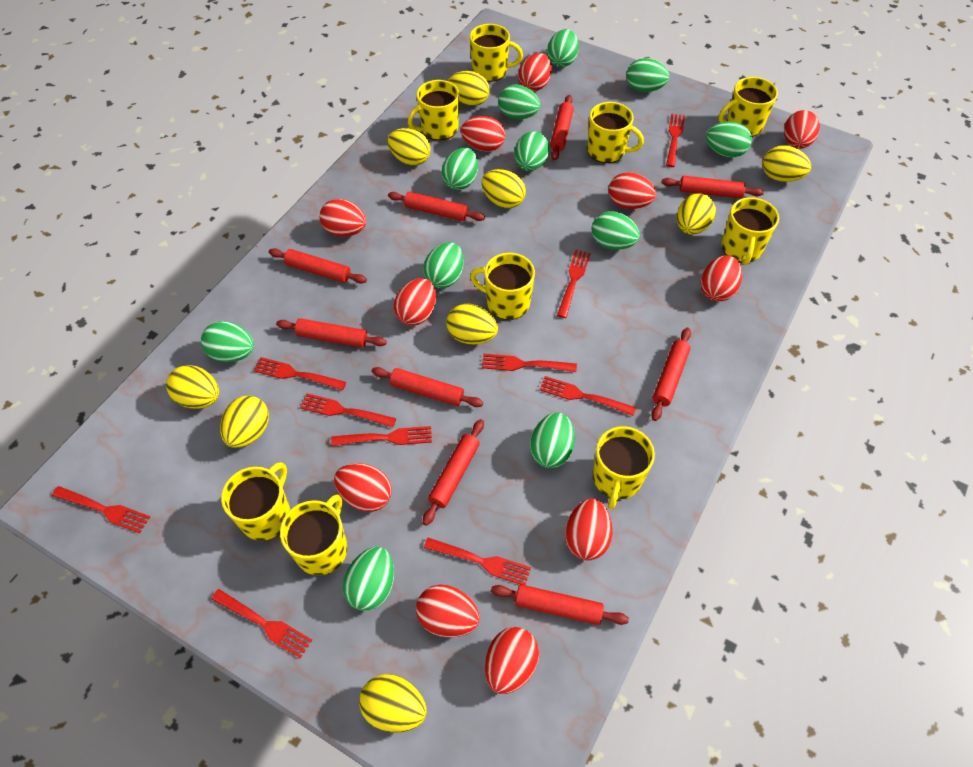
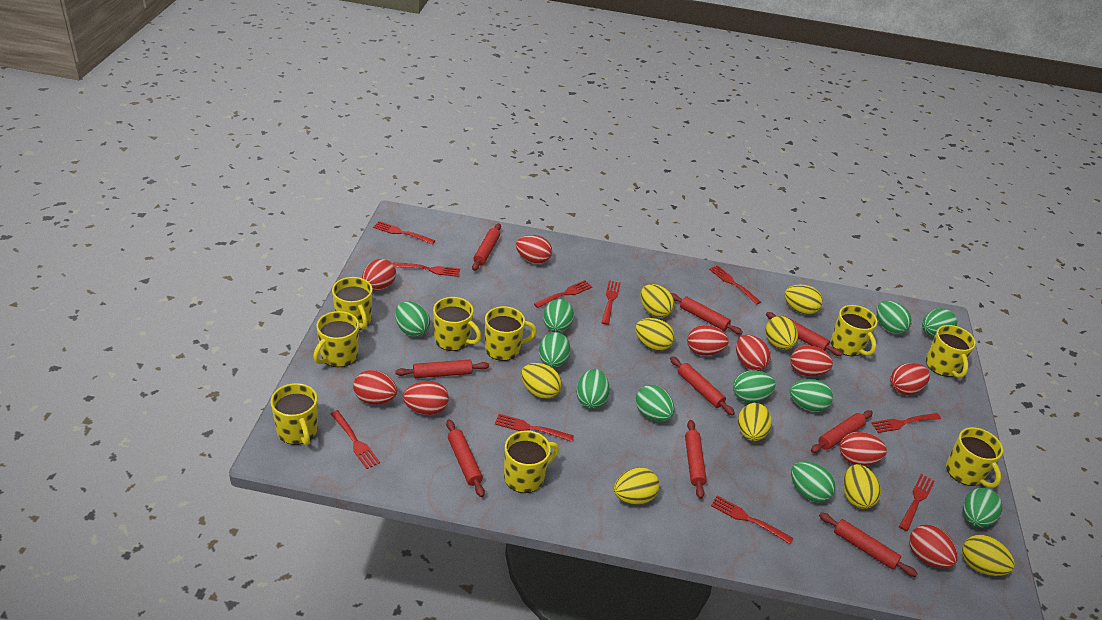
red egg: 11 -> 10

